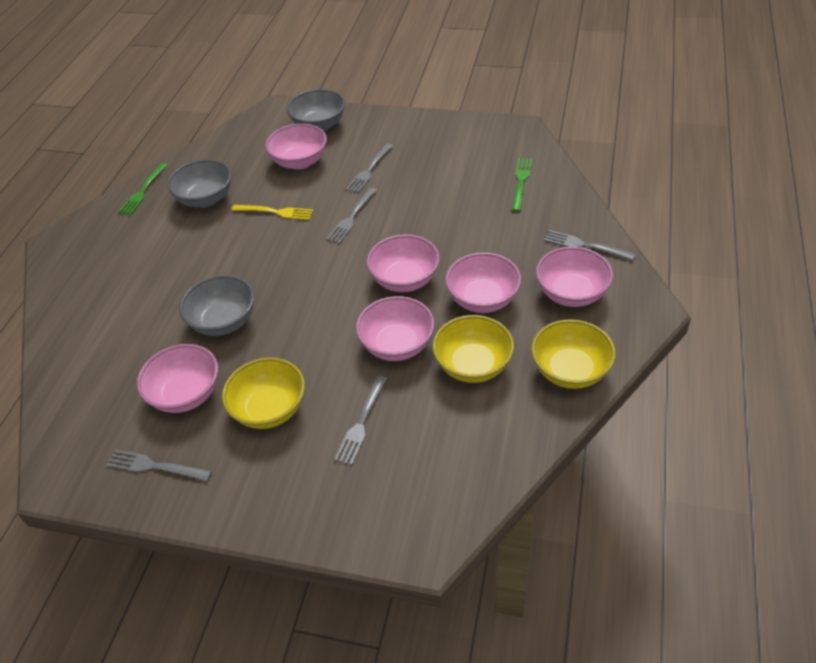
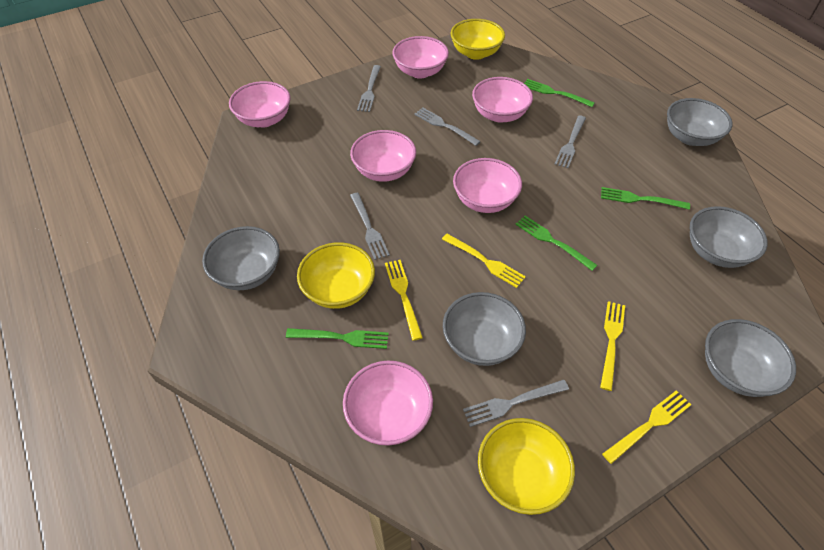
green fork: 2 -> 4
grey bowl: 3 -> 5
yellow fork: 1 -> 4

